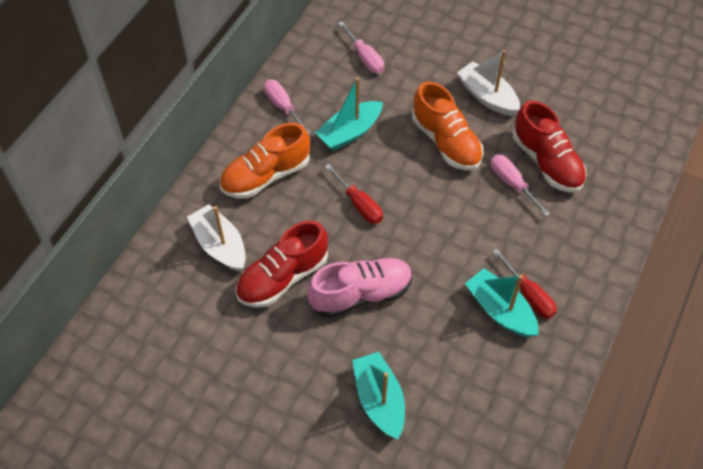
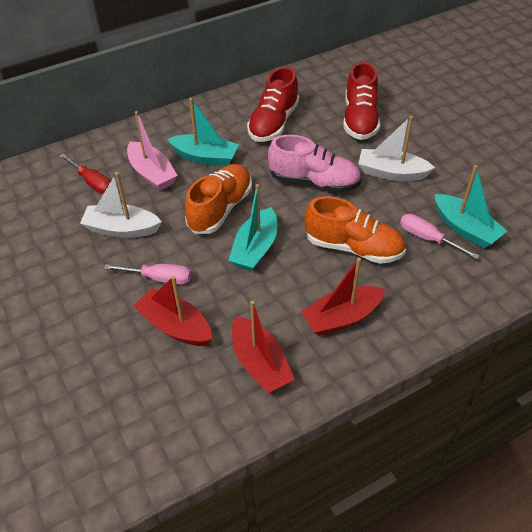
pink boat: 0 -> 1
pink screwdriver: 3 -> 2
red boat: 0 -> 3
red screwdriver: 2 -> 1

